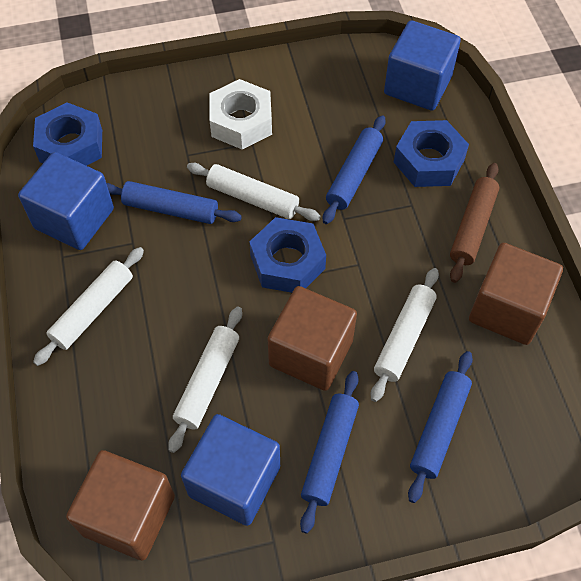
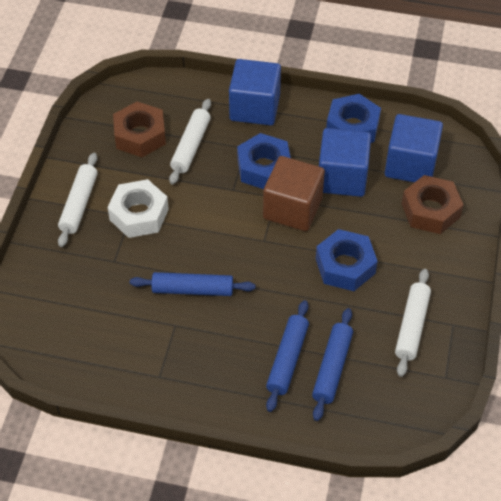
blue rolling pin: 4 -> 3
brown cube: 3 -> 1
brown nut: 0 -> 2
brown rolling pin: 1 -> 0
white rolling pin: 4 -> 3

